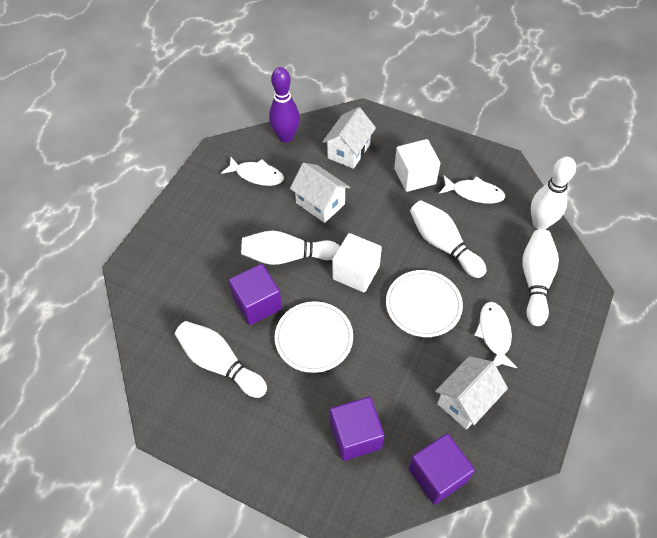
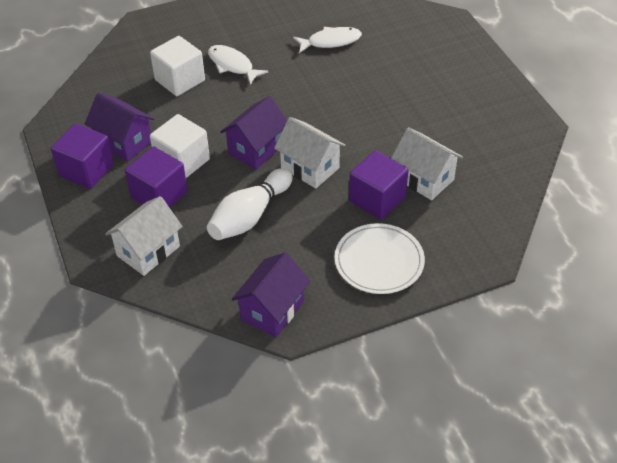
purple bowling pin: 1 -> 0
purple house: 0 -> 3
white bowling pin: 5 -> 1
white fish: 3 -> 2
white plate: 2 -> 1

